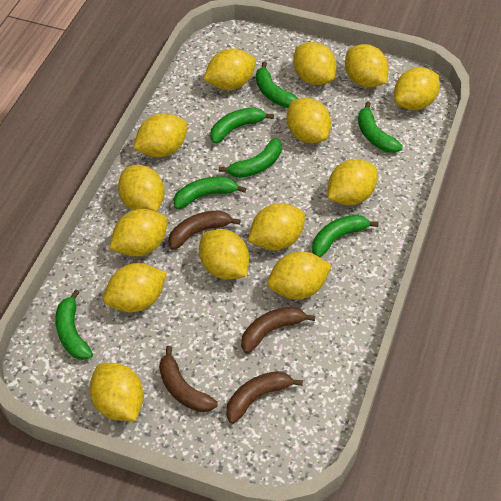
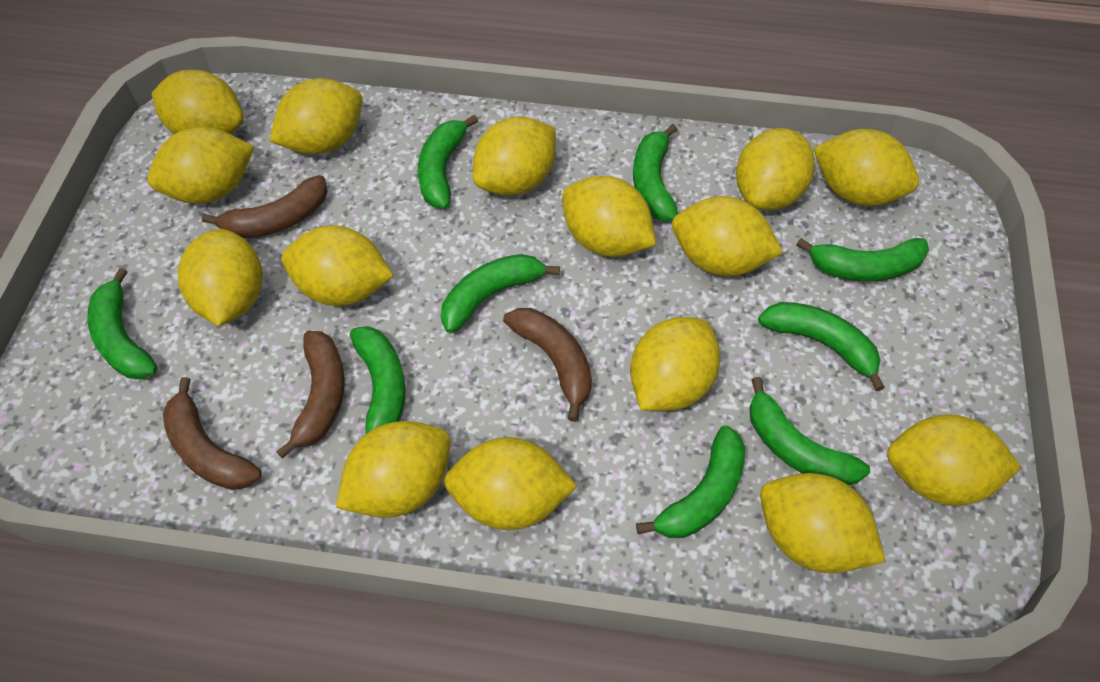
green banana: 7 -> 9
yellow lemon: 14 -> 15

